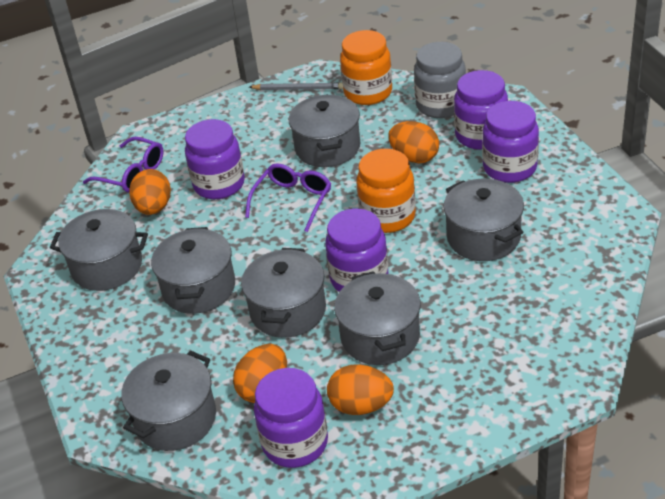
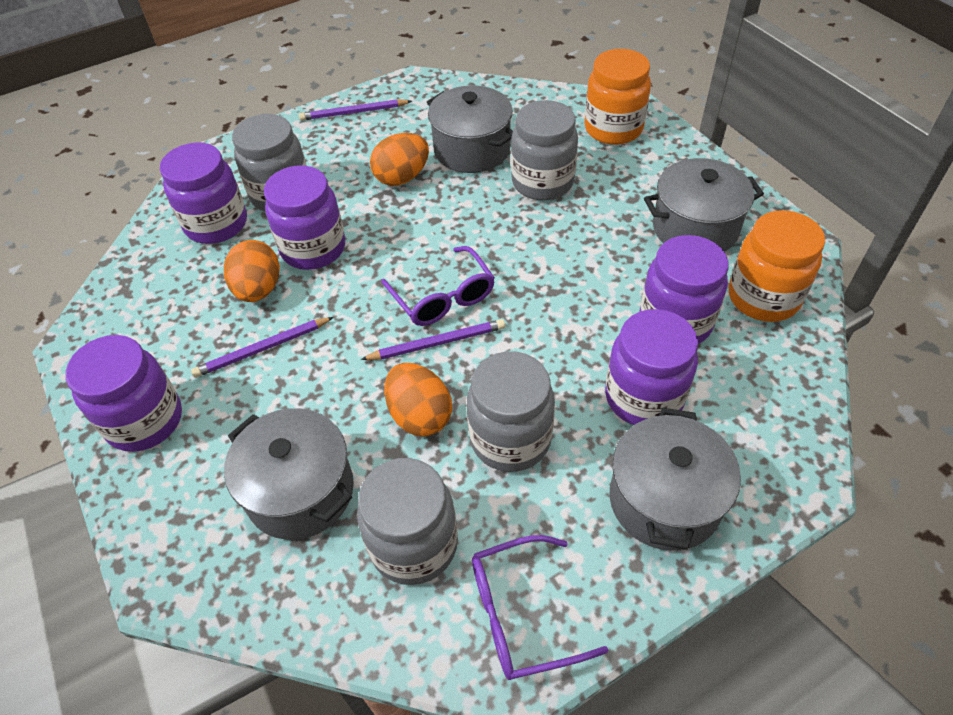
grey jar: 1 -> 4
grey pencil: 1 -> 0
grey pot: 7 -> 4
orange egg: 4 -> 3
purple pencil: 0 -> 3

